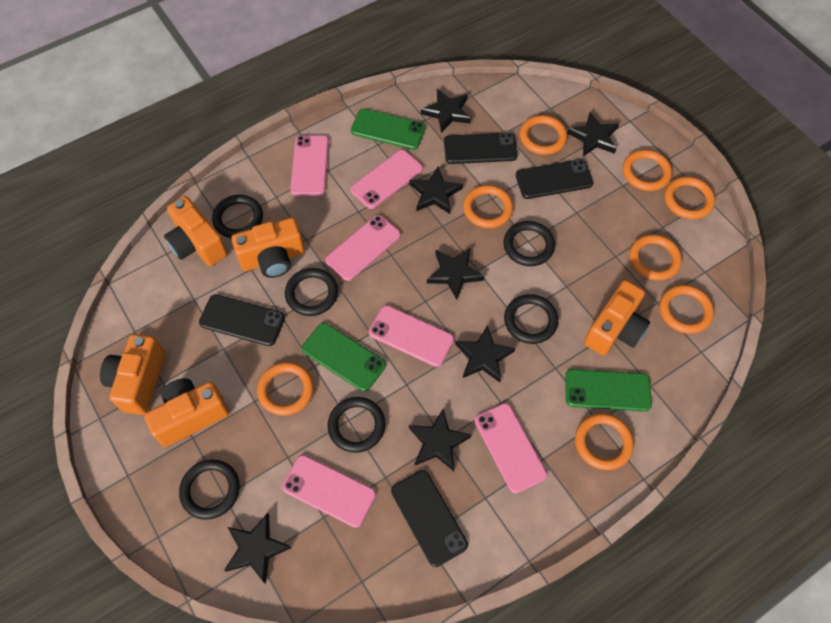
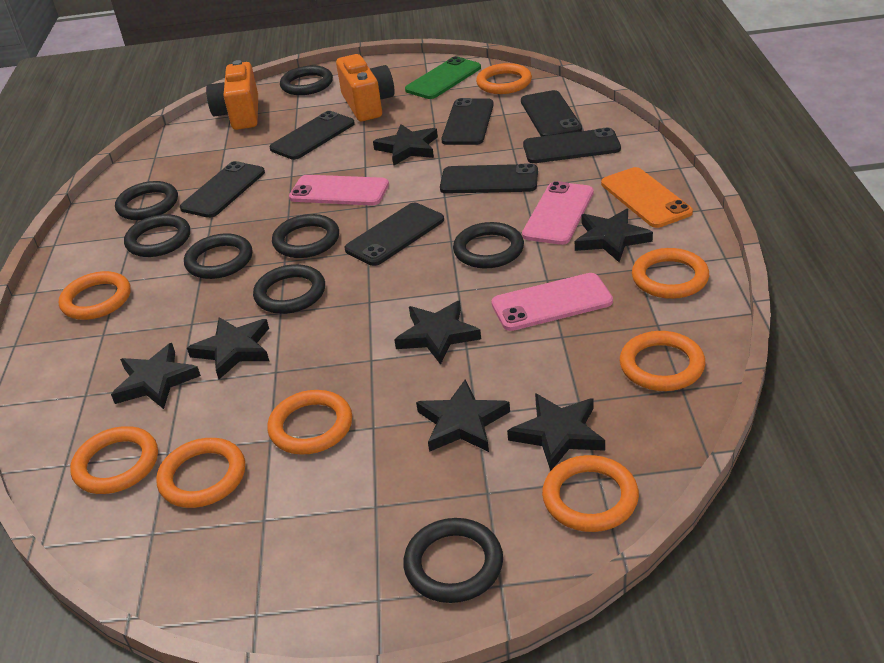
black phone: 4 -> 7
black ring: 6 -> 8
green phone: 3 -> 1
orange camera: 5 -> 2
orange phone: 0 -> 1
pink phone: 6 -> 3

